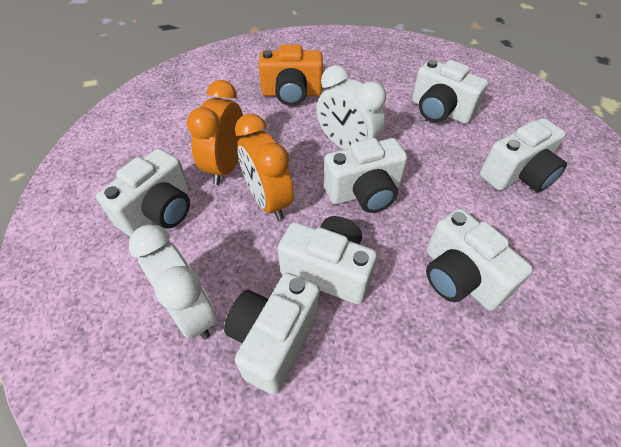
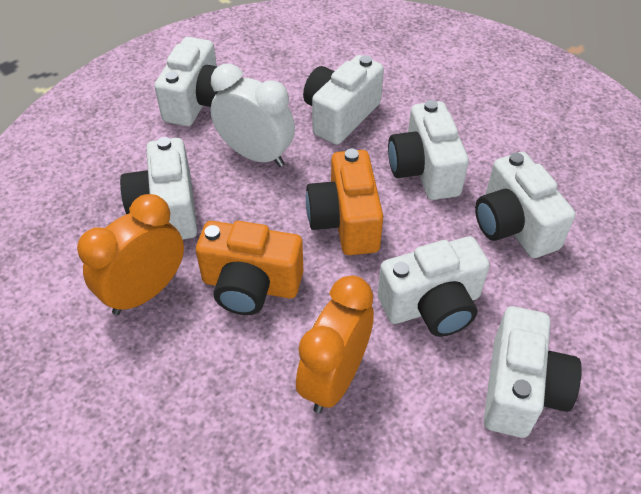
orange camera: 1 -> 2
white clock: 2 -> 1

